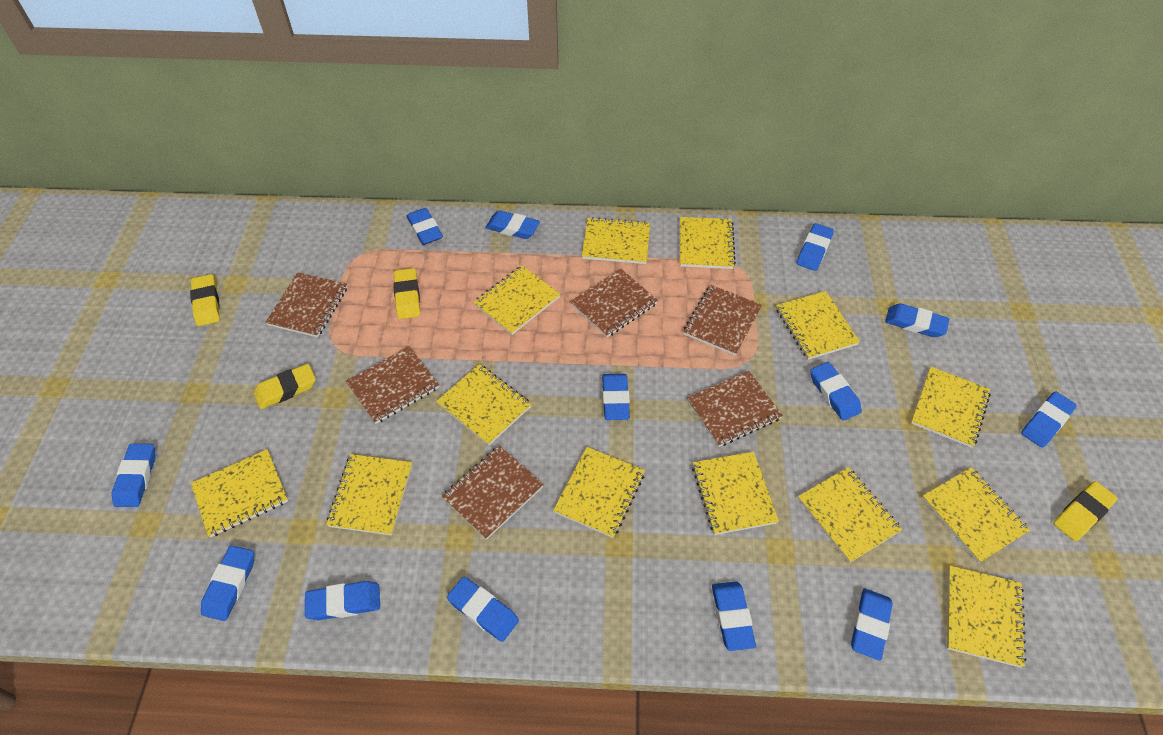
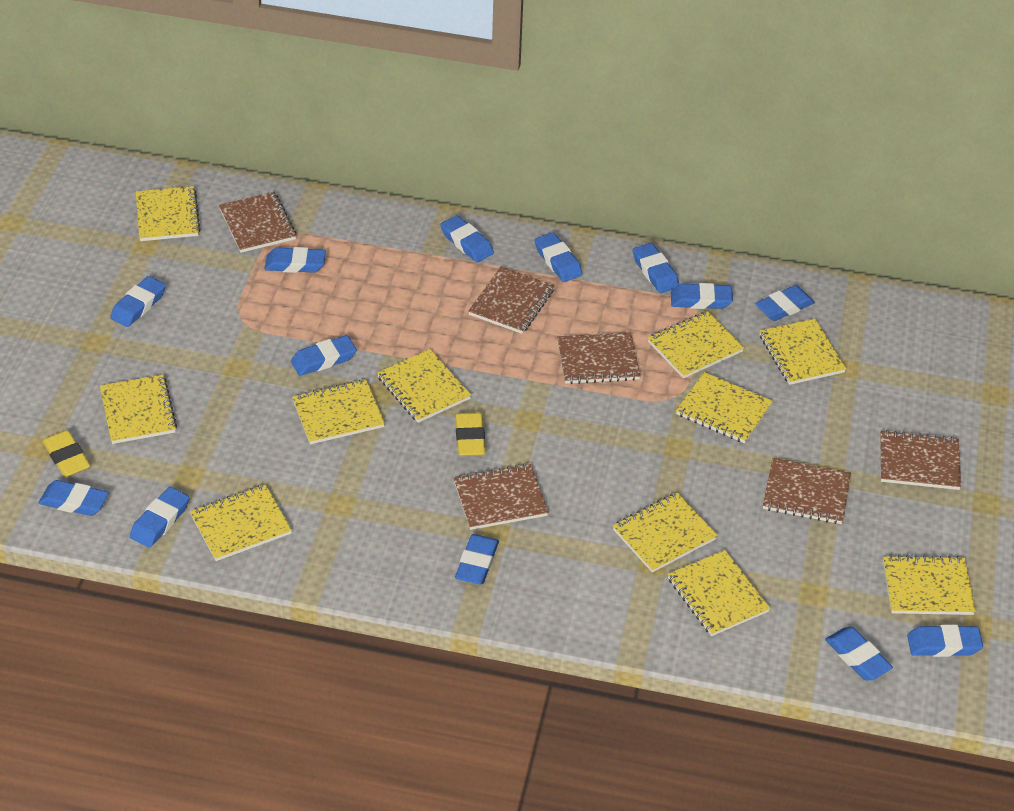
yellow eraser: 4 -> 2
yellow notebook: 13 -> 11

